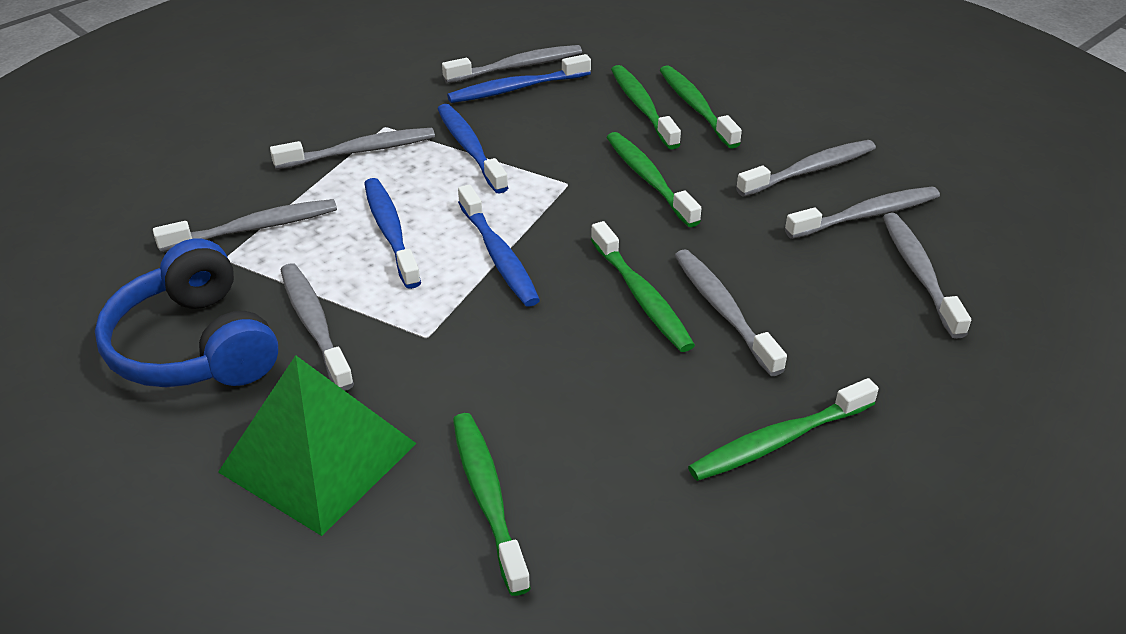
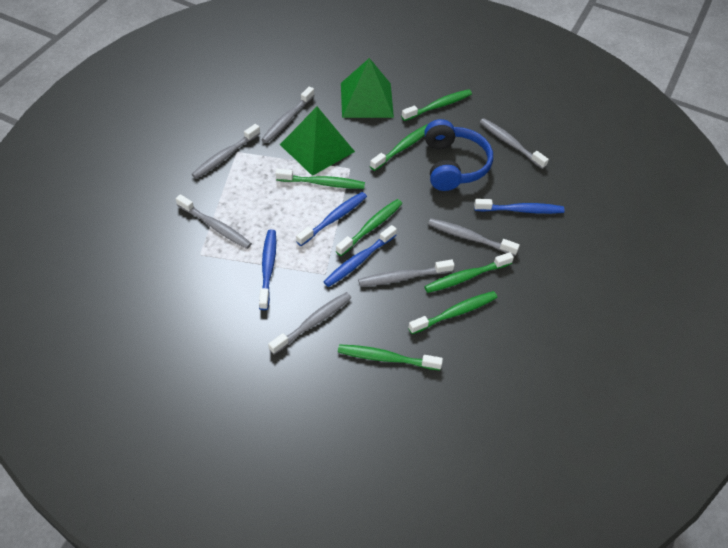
green pyramid: 1 -> 2
green toothbrush: 6 -> 7
grey toothbrush: 8 -> 7

